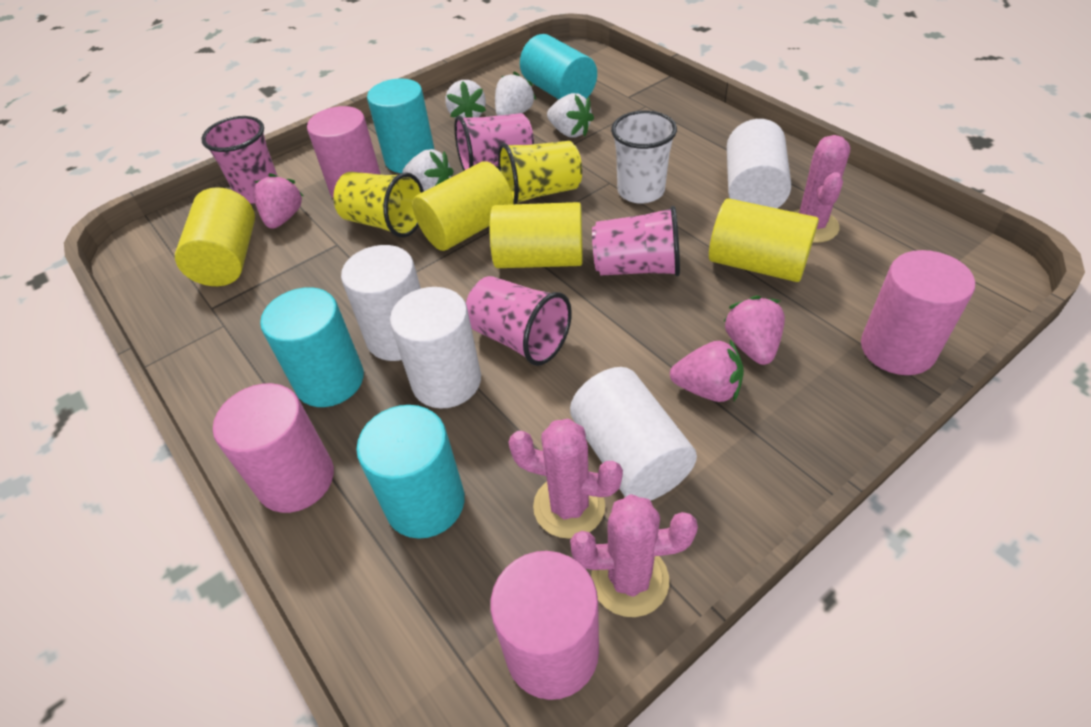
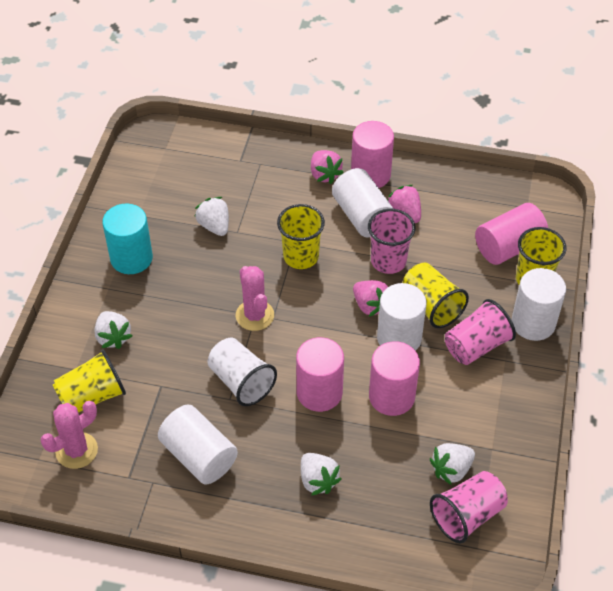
pink cactus: 3 -> 2
pink cup: 4 -> 3
turquoise cylinder: 4 -> 1
yellow cup: 2 -> 4
yellow cylinder: 4 -> 0

